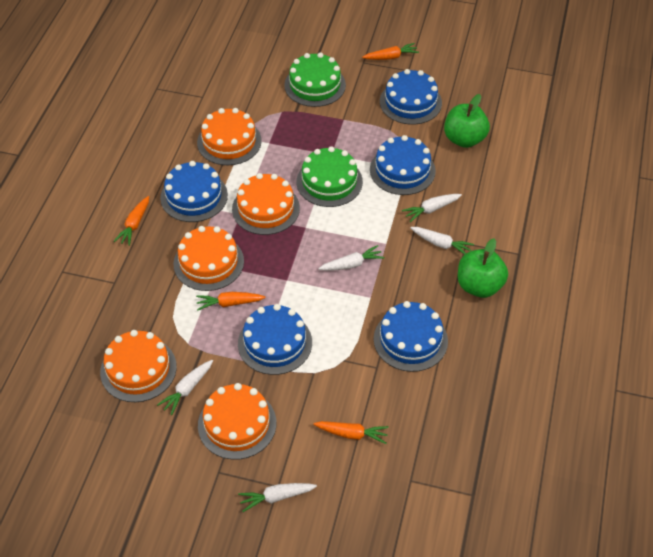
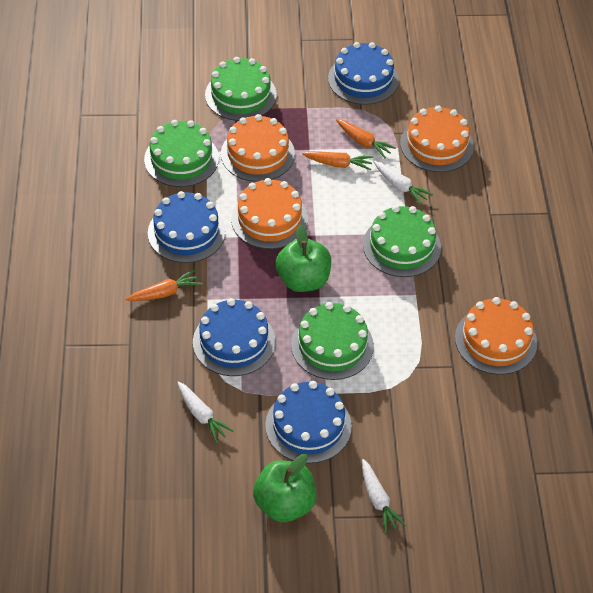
blue cake: 5 -> 4
green cake: 2 -> 4
orange cake: 5 -> 4
orange carrot: 4 -> 3
white carrot: 5 -> 3

